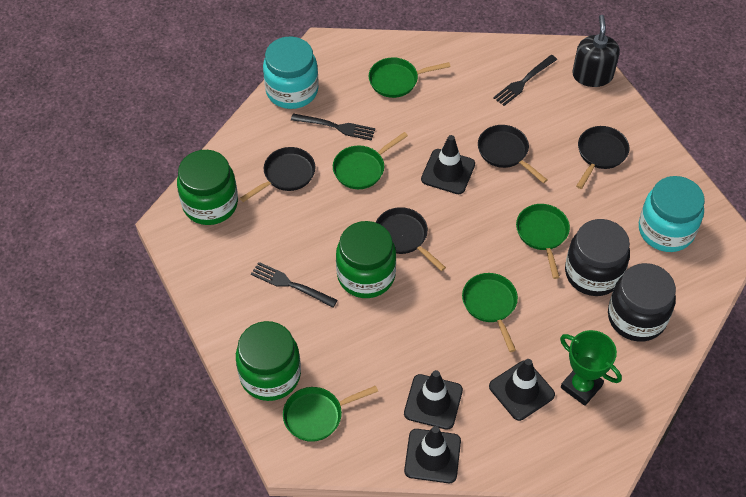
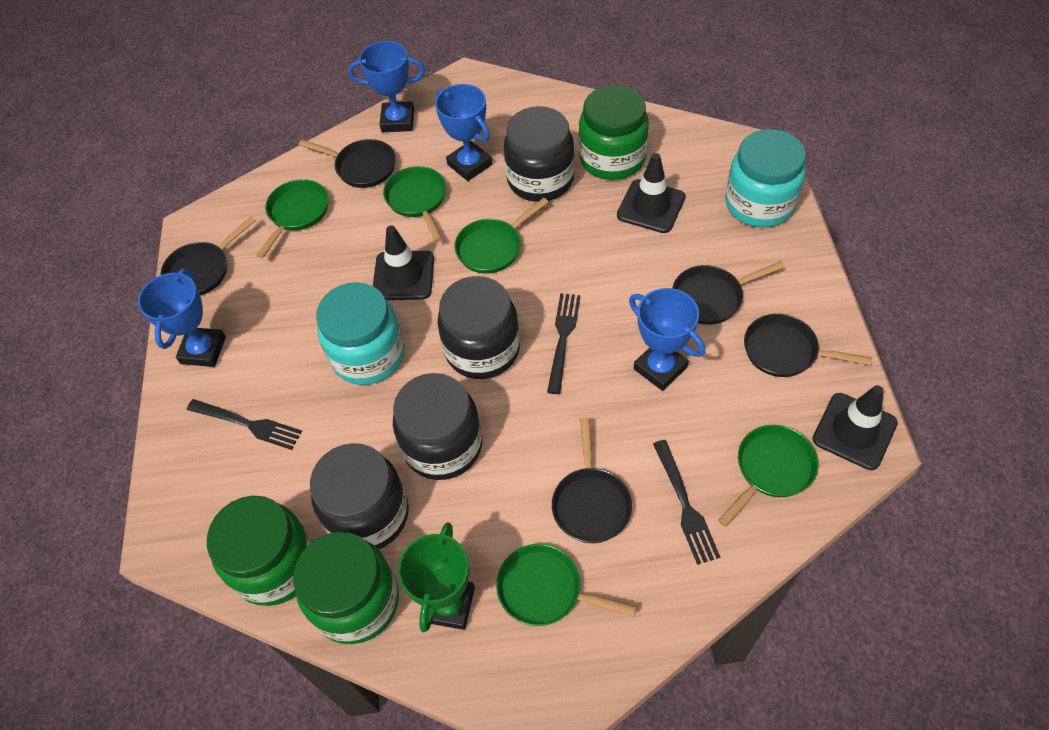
black jar: 2 -> 4
black pan: 4 -> 5
black soap dispenser: 1 -> 0
black traffic cone: 4 -> 3
blue trophy: 0 -> 4

